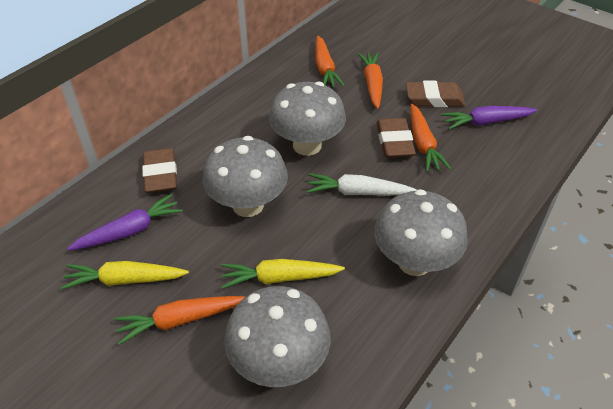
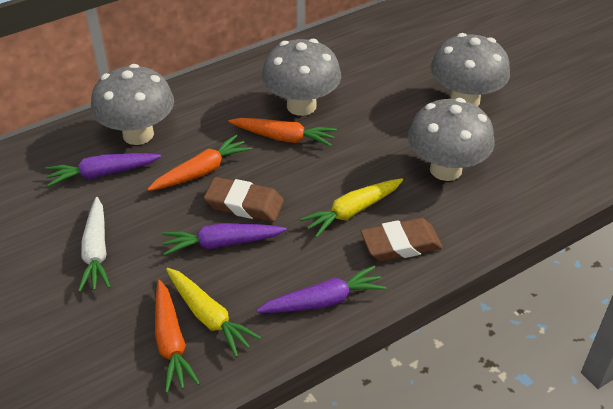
brown eraser: 3 -> 2
orange carrot: 4 -> 3
purple carrot: 2 -> 3

